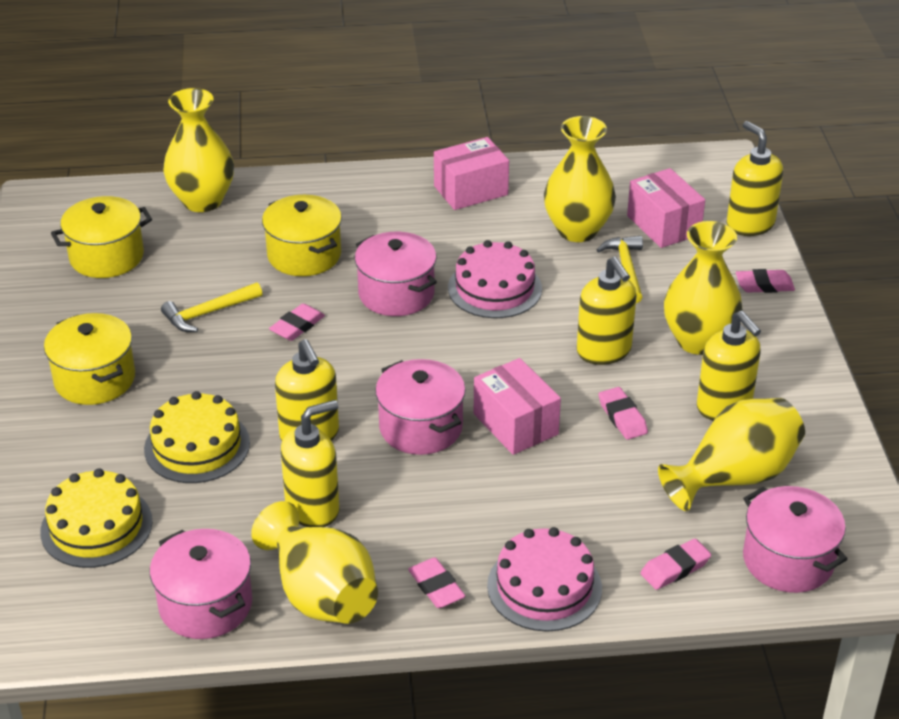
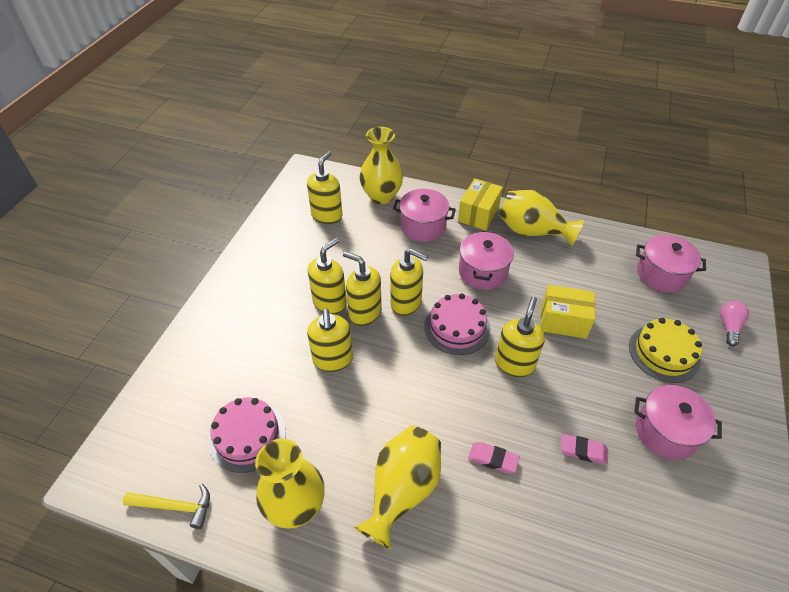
pink box: 3 -> 0
pink eraser: 5 -> 2
pink light bulb: 0 -> 1
yellow box: 0 -> 2
yellow cake: 2 -> 1
yellow hammer: 2 -> 1
yellow pot: 3 -> 0
yellow soap dispenser: 5 -> 6
yellow vase: 5 -> 4

